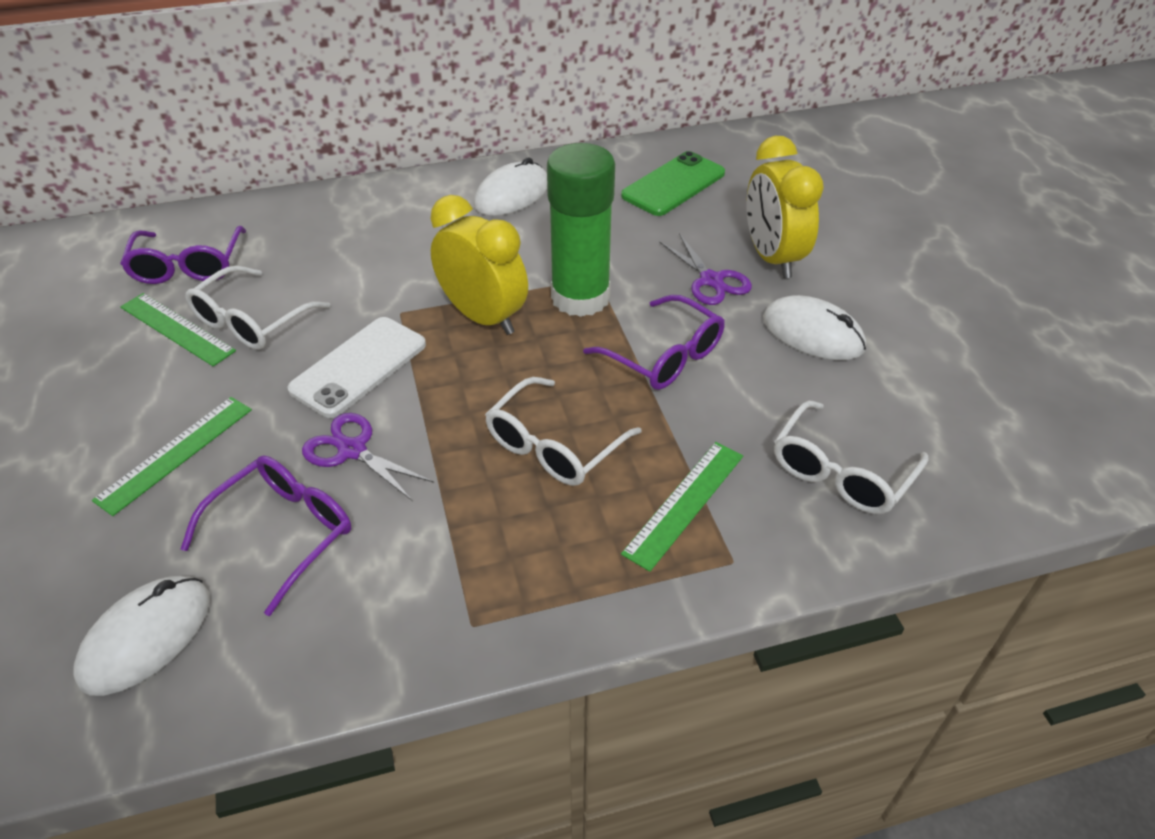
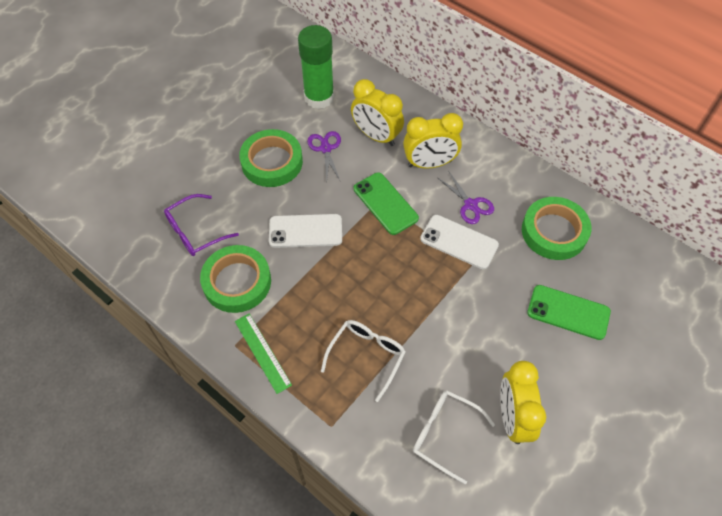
green phone: 1 -> 2
green ruler: 3 -> 1
green tape: 0 -> 3
purple glasses: 3 -> 1
white glasses: 3 -> 2
white mouse: 3 -> 0
white phone: 1 -> 2
yellow clock: 2 -> 3

